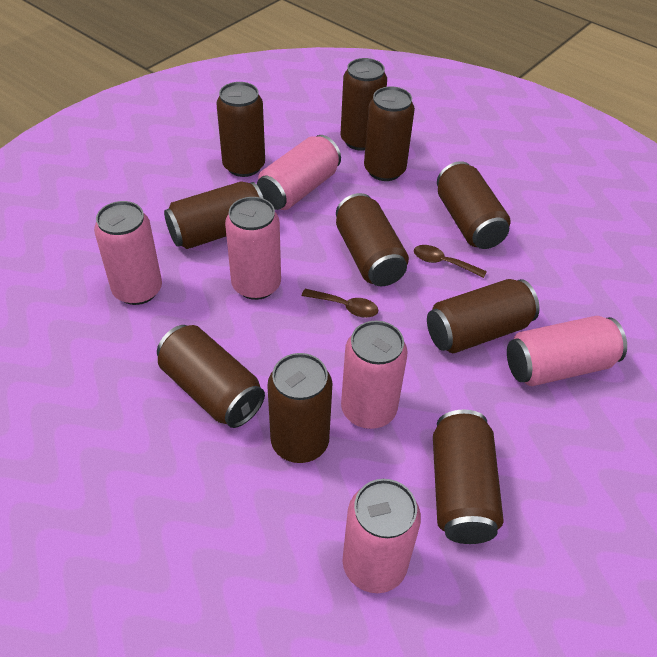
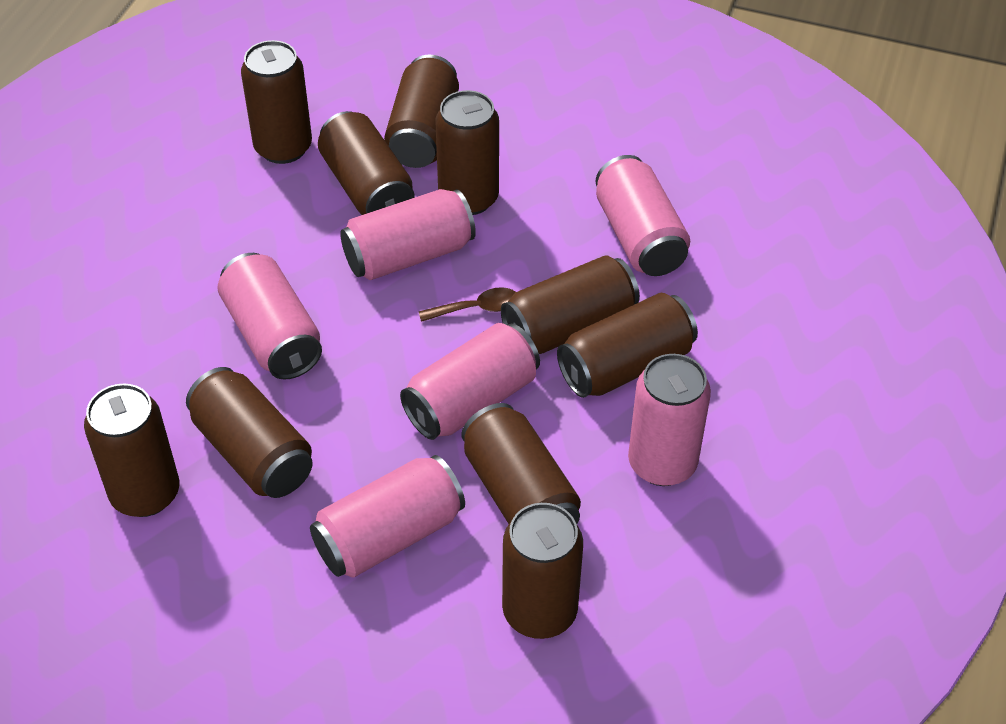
brown spoon: 2 -> 1

